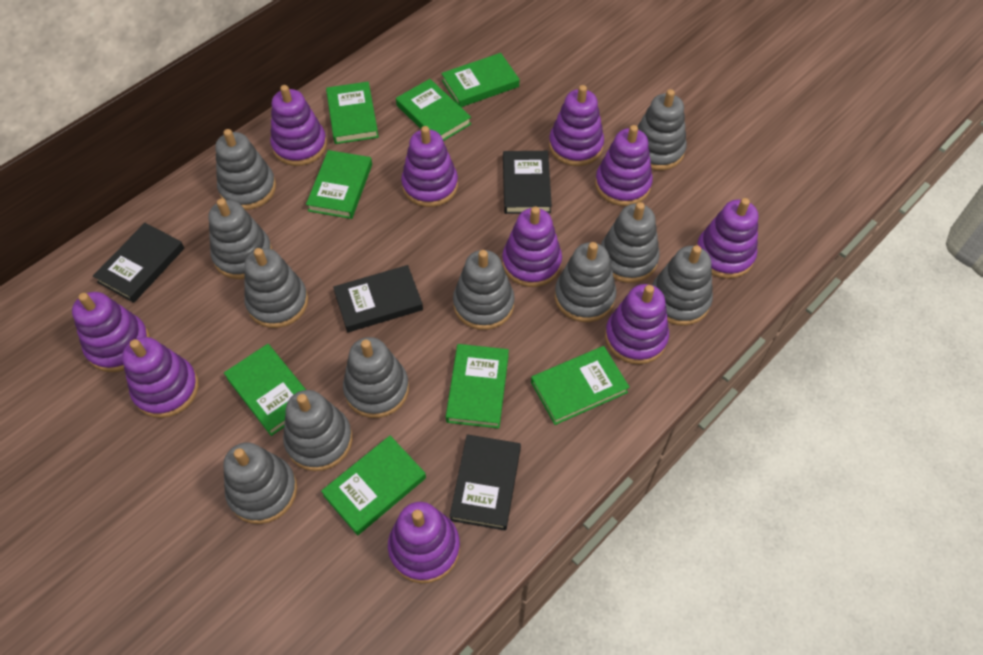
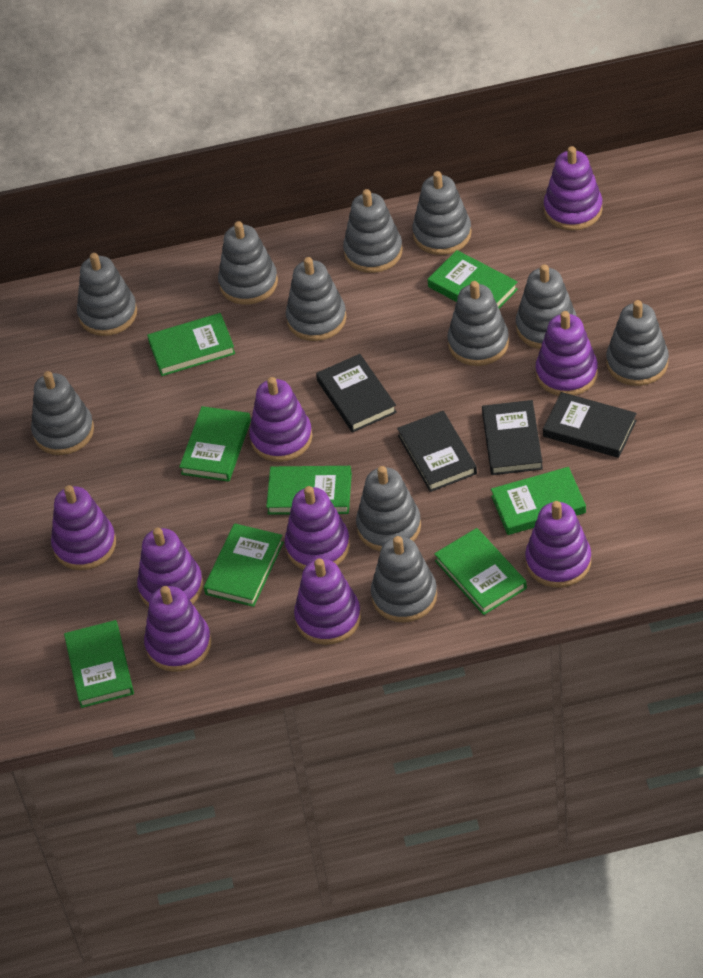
purple stacking toy: 10 -> 9

